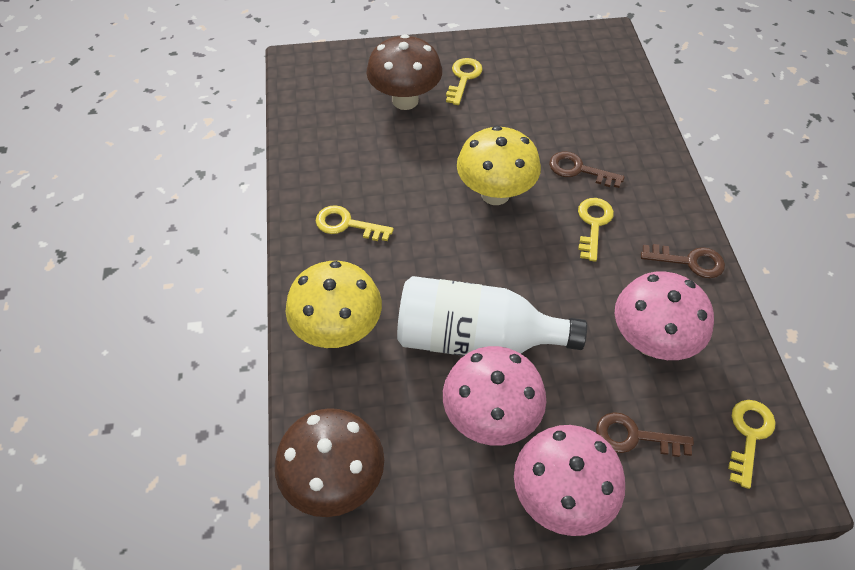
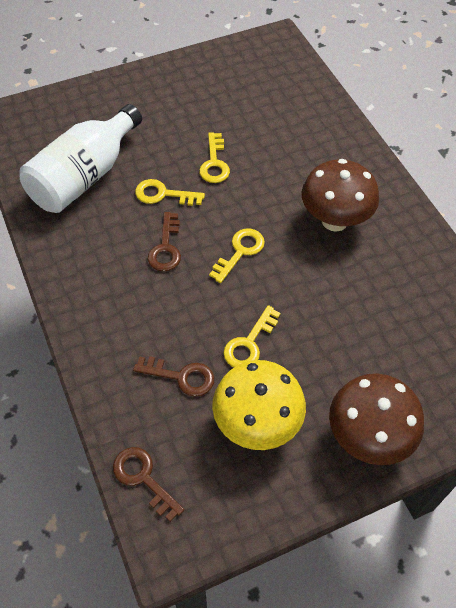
pink mushroom: 3 -> 0
yellow mushroom: 2 -> 1

